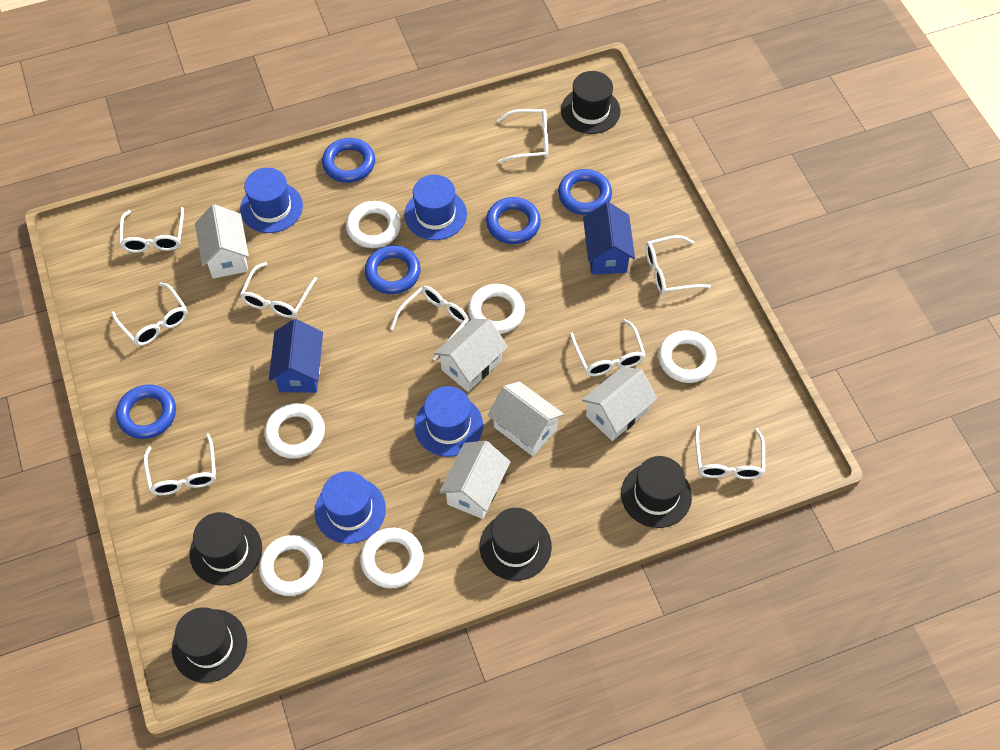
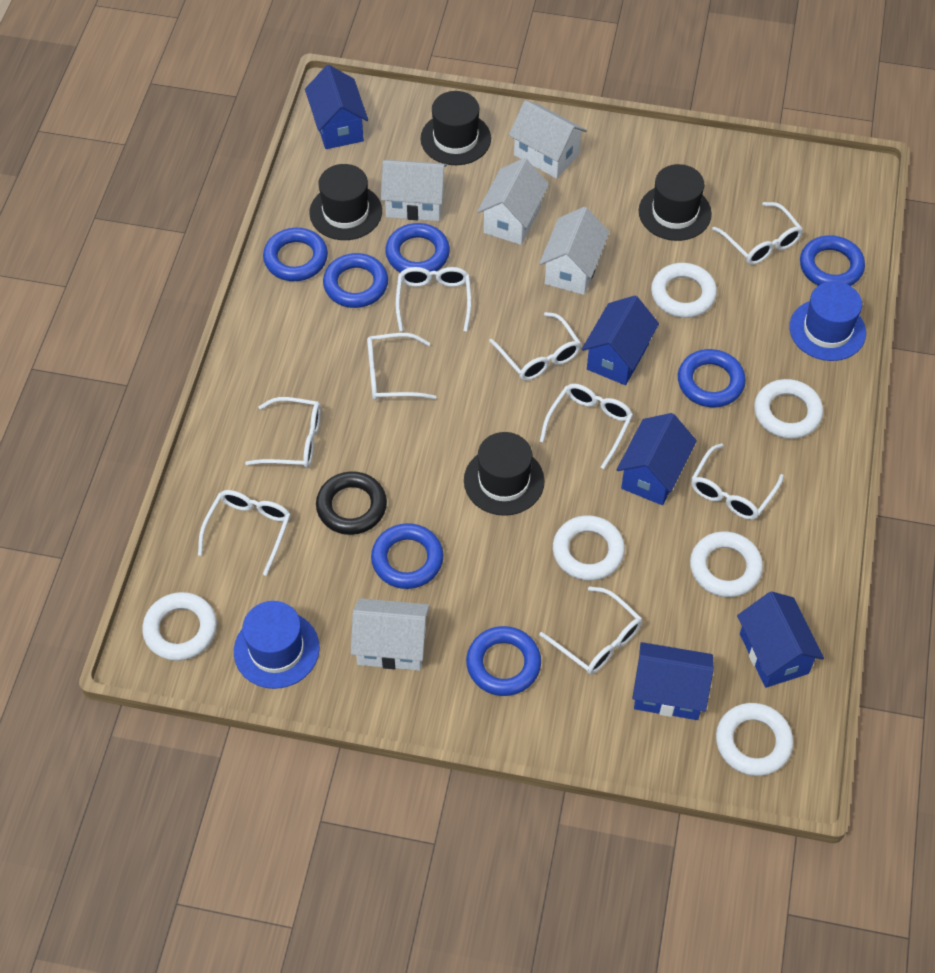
black hat: 5 -> 4
black ring: 0 -> 1
blue hat: 4 -> 2
blue house: 2 -> 5
blue ring: 5 -> 7

